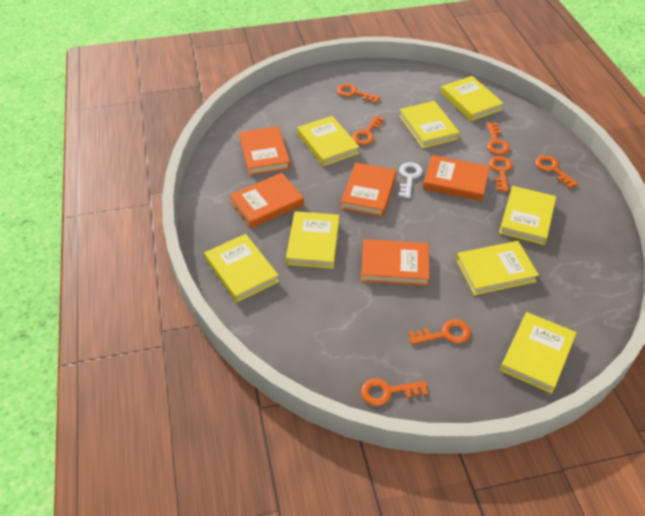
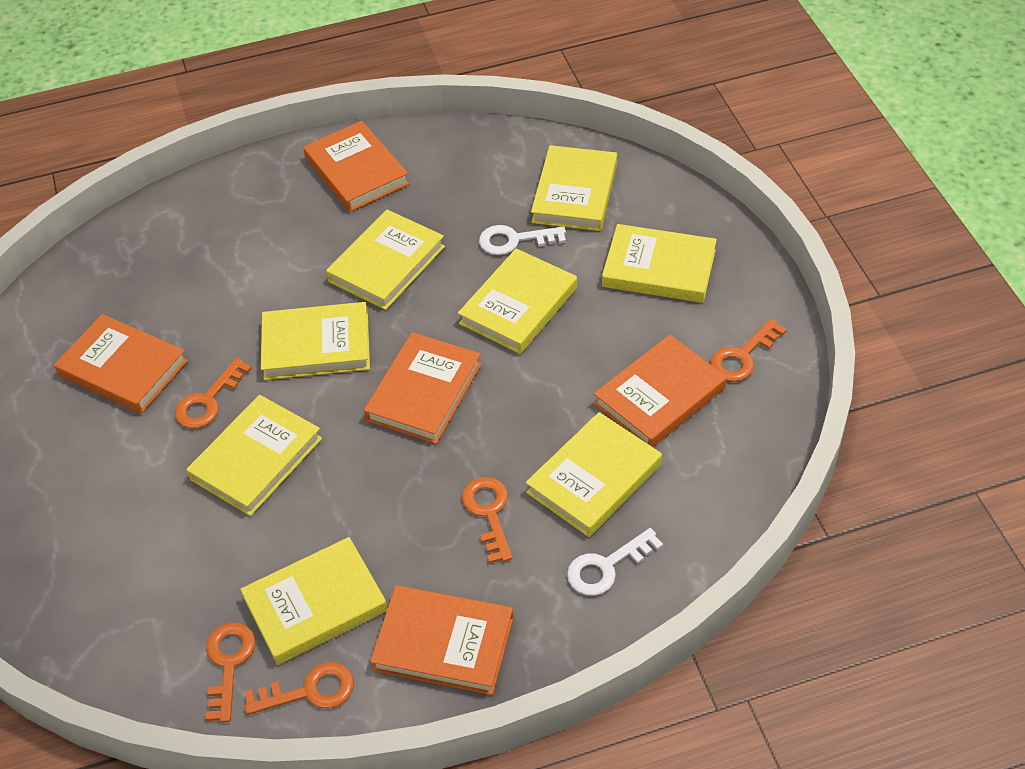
orange key: 7 -> 5
white key: 1 -> 2

